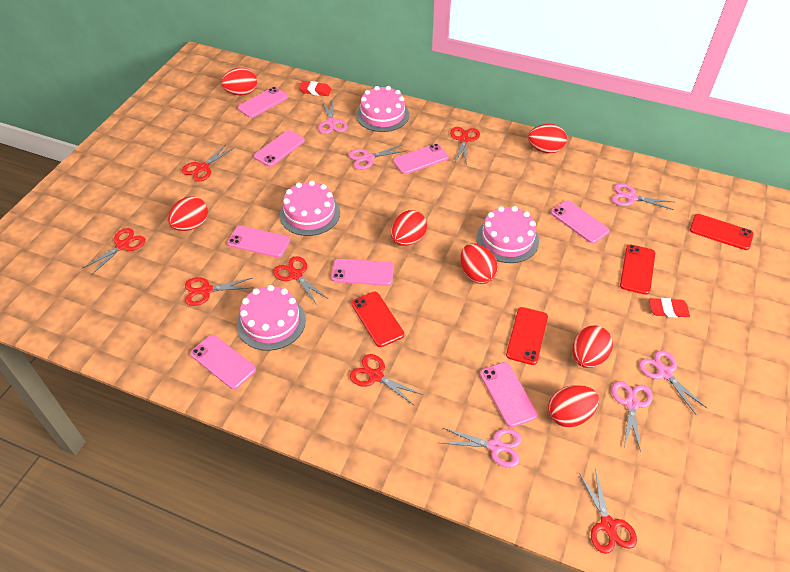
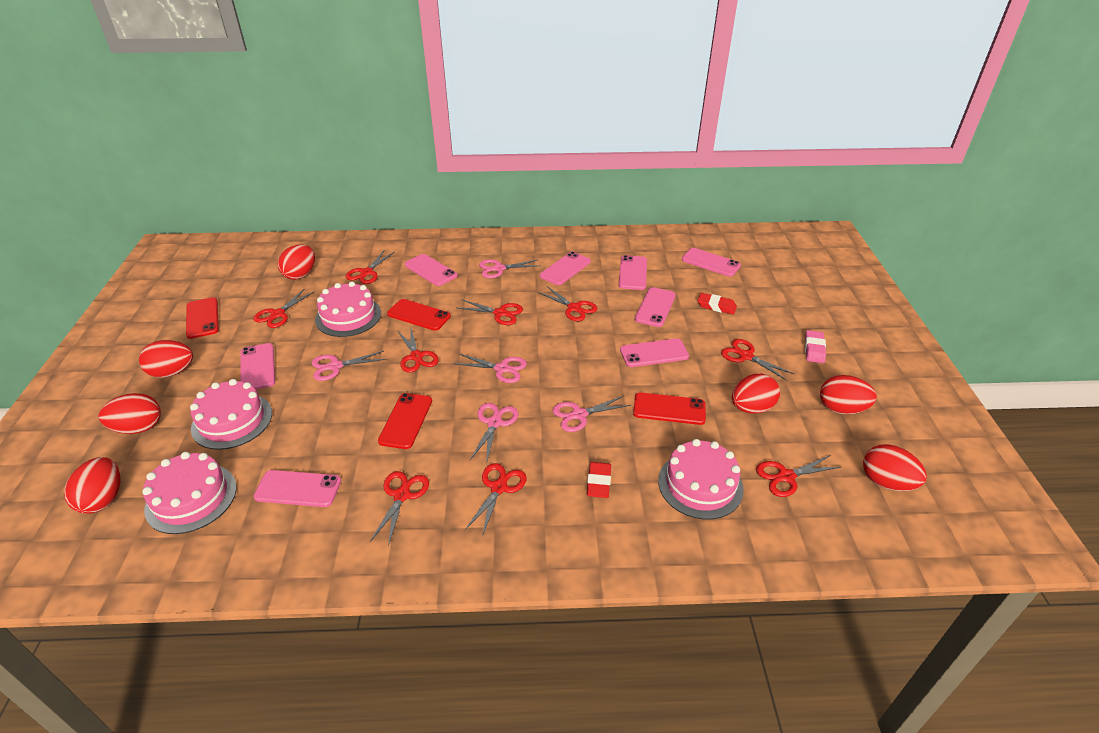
pink eraser: 0 -> 1
pink scissors: 6 -> 5
red scissors: 7 -> 9

